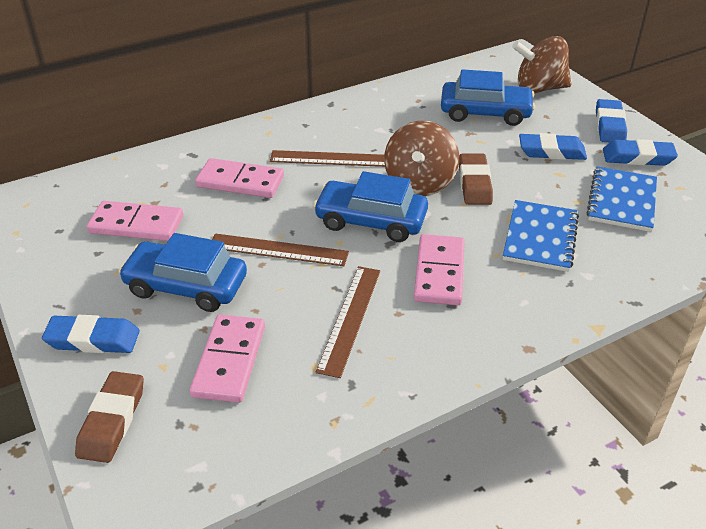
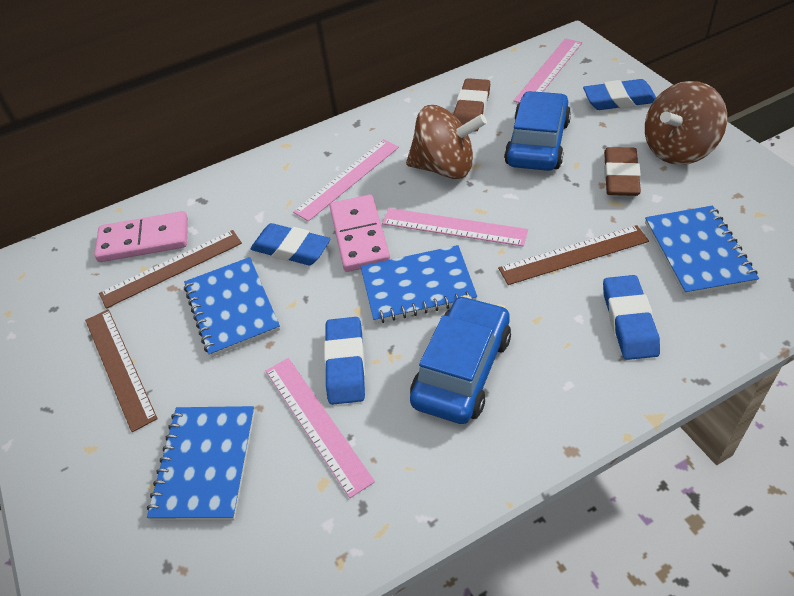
blue car: 3 -> 2
blue notebook: 2 -> 4
pink domino: 4 -> 2
pink ruler: 0 -> 4

